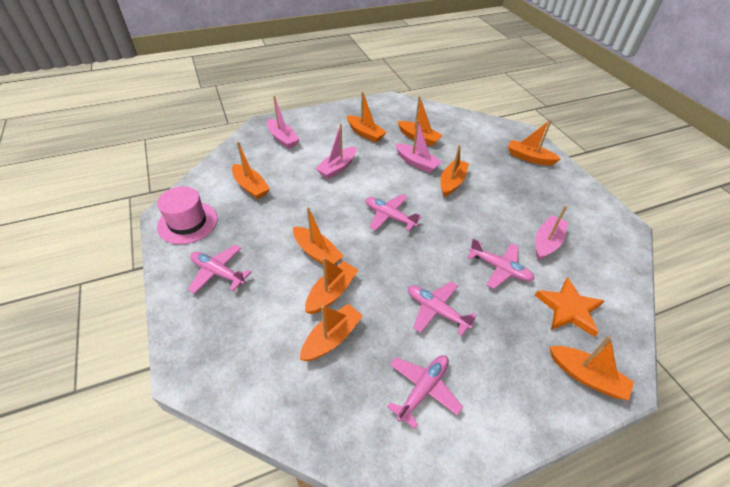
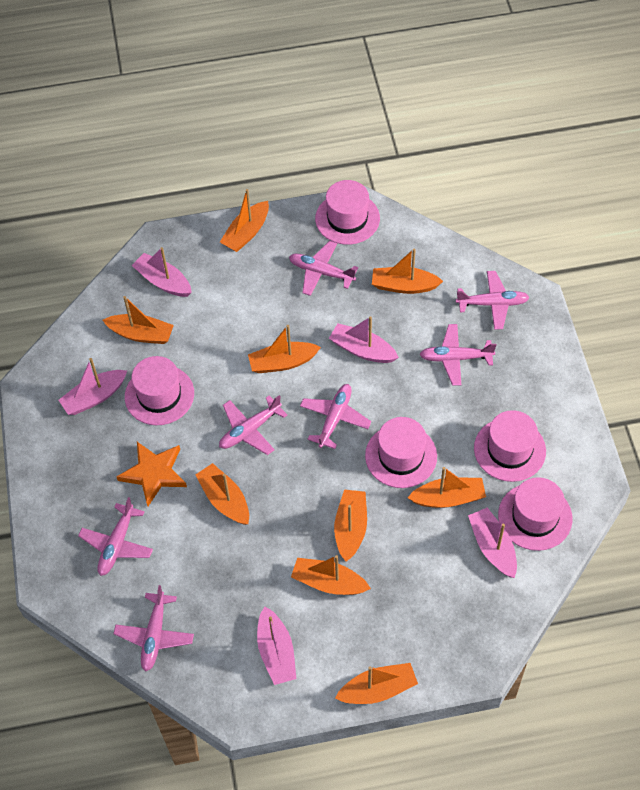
pink boat: 4 -> 5
pink hat: 1 -> 5
pink plane: 5 -> 7

